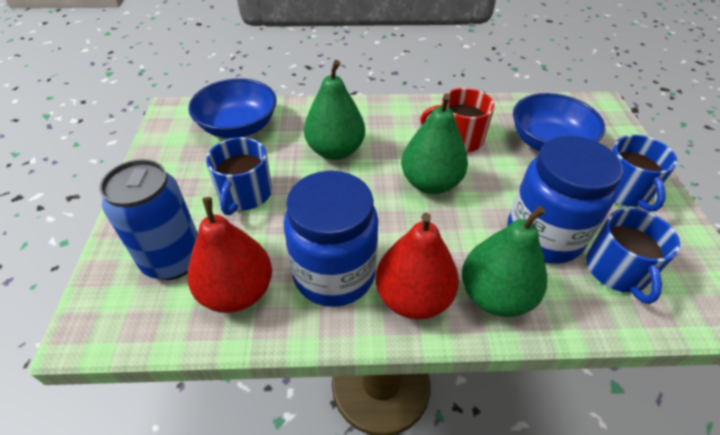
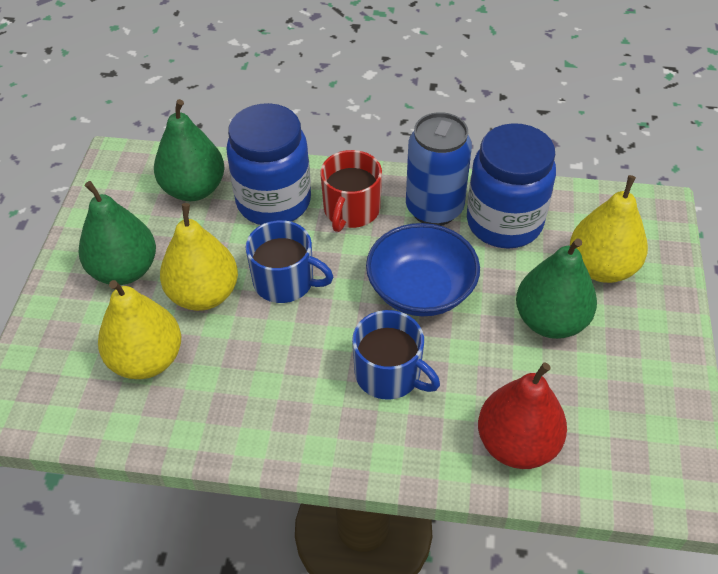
blue bowl: 2 -> 1
blue mug: 3 -> 2
red pear: 2 -> 1
yellow pear: 0 -> 3

